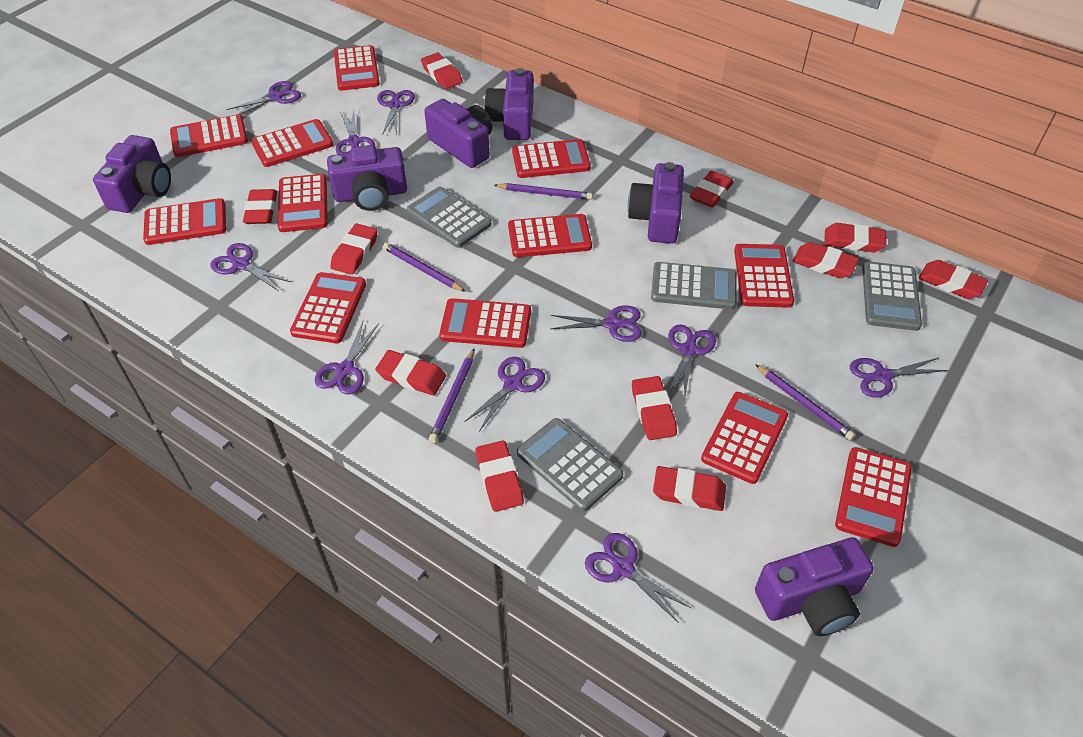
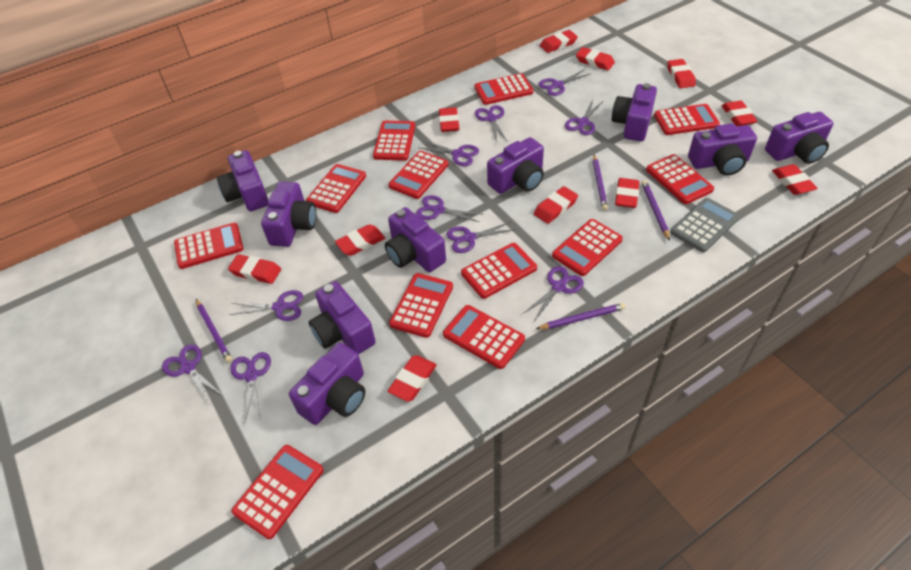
grey calculator: 4 -> 1
purple camera: 6 -> 9

